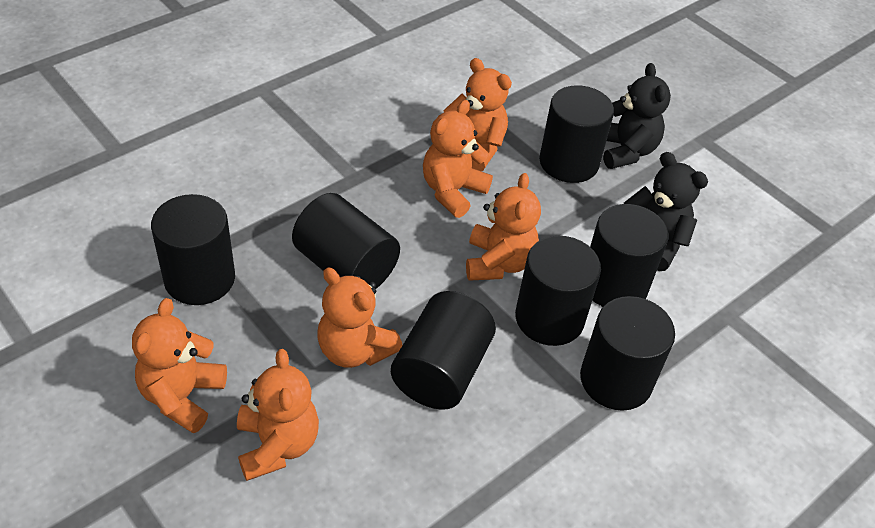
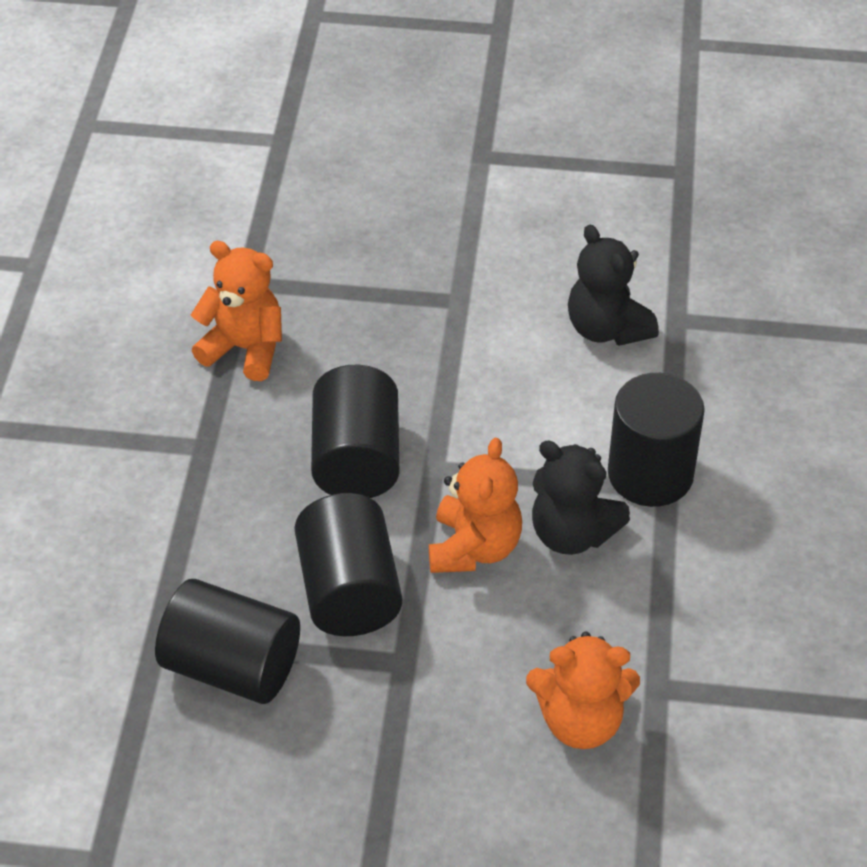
black cylinder: 7 -> 4
orange teddy bear: 6 -> 3

